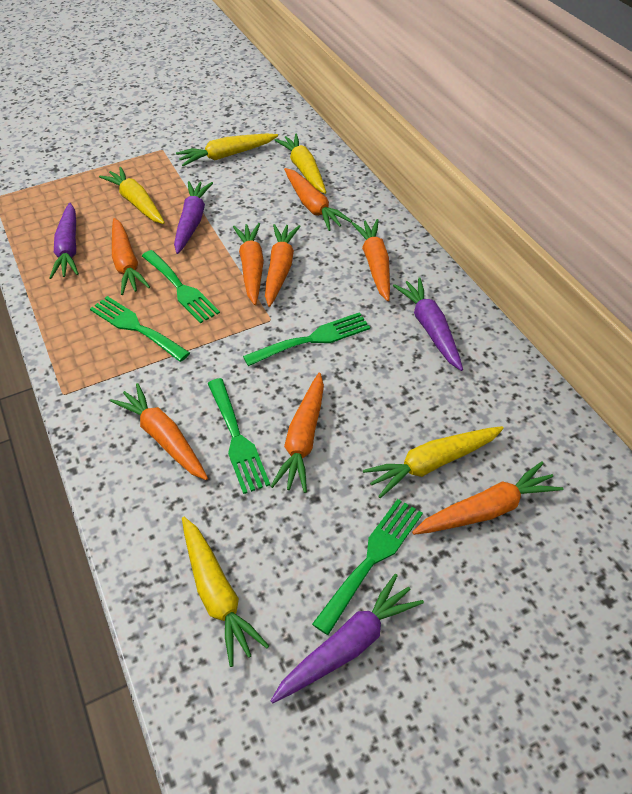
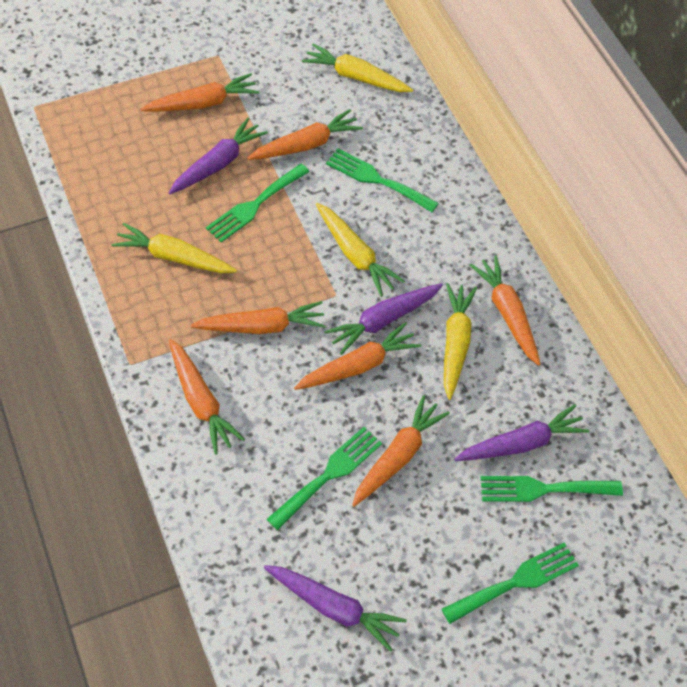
orange carrot: 8 -> 7
yellow carrot: 5 -> 4

